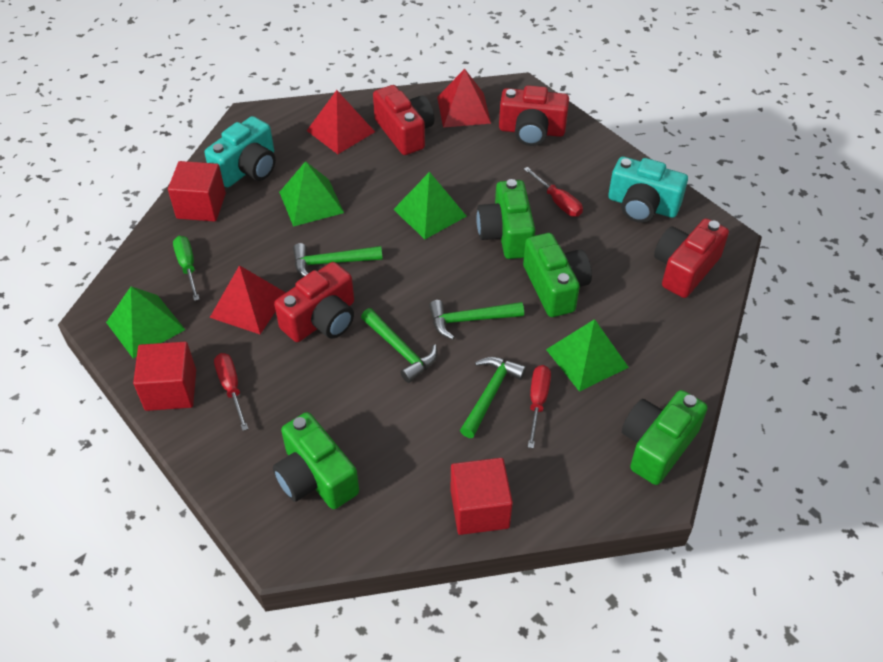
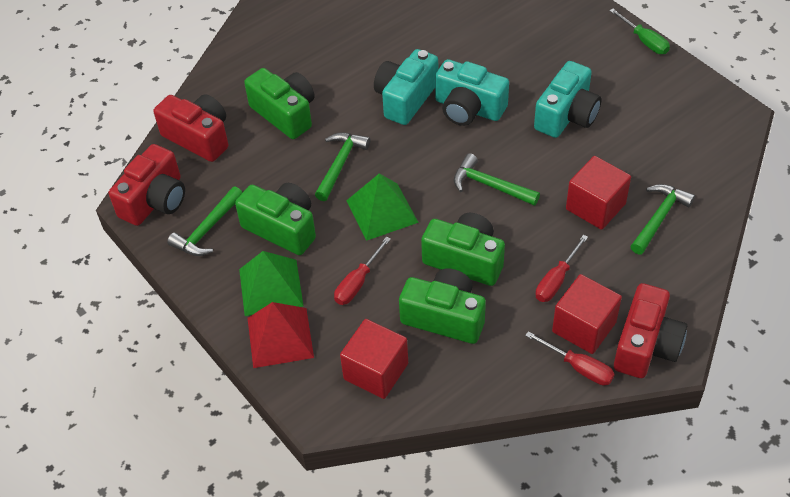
green pyramid: 4 -> 2
red camera: 4 -> 3
red pyramid: 3 -> 1
turquoise camera: 2 -> 3

